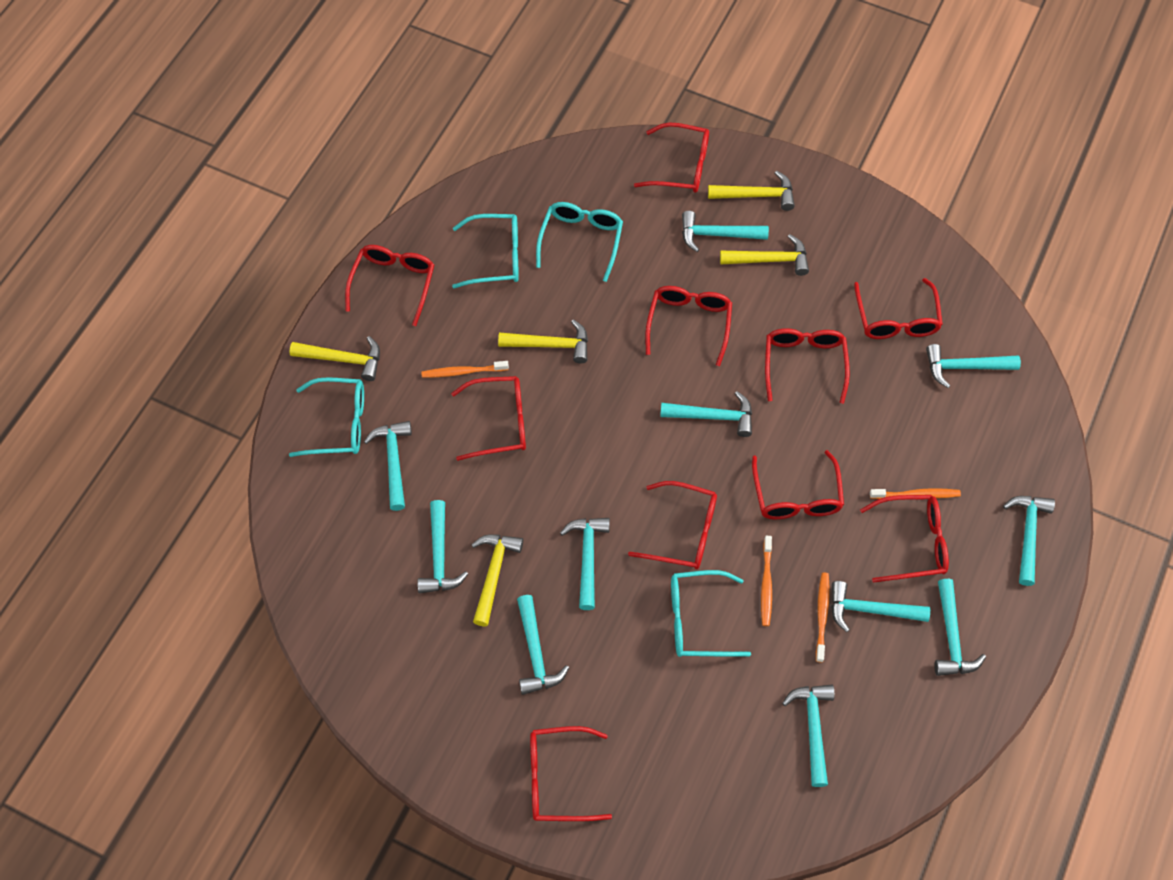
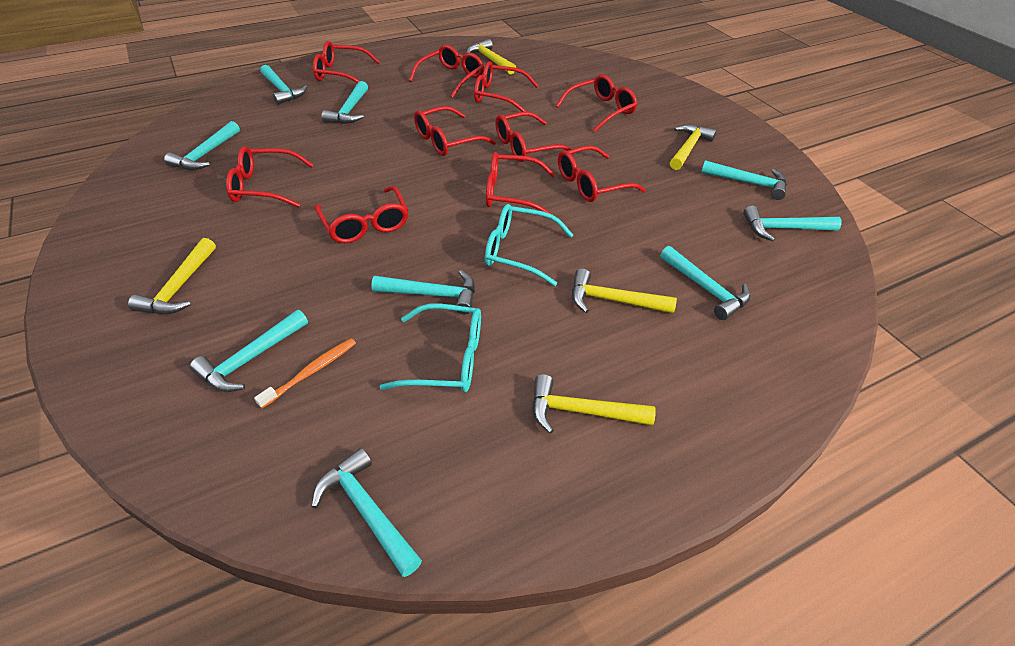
orange toothbrush: 4 -> 1
turquoise glasses: 4 -> 2
turquoise hammer: 11 -> 9

